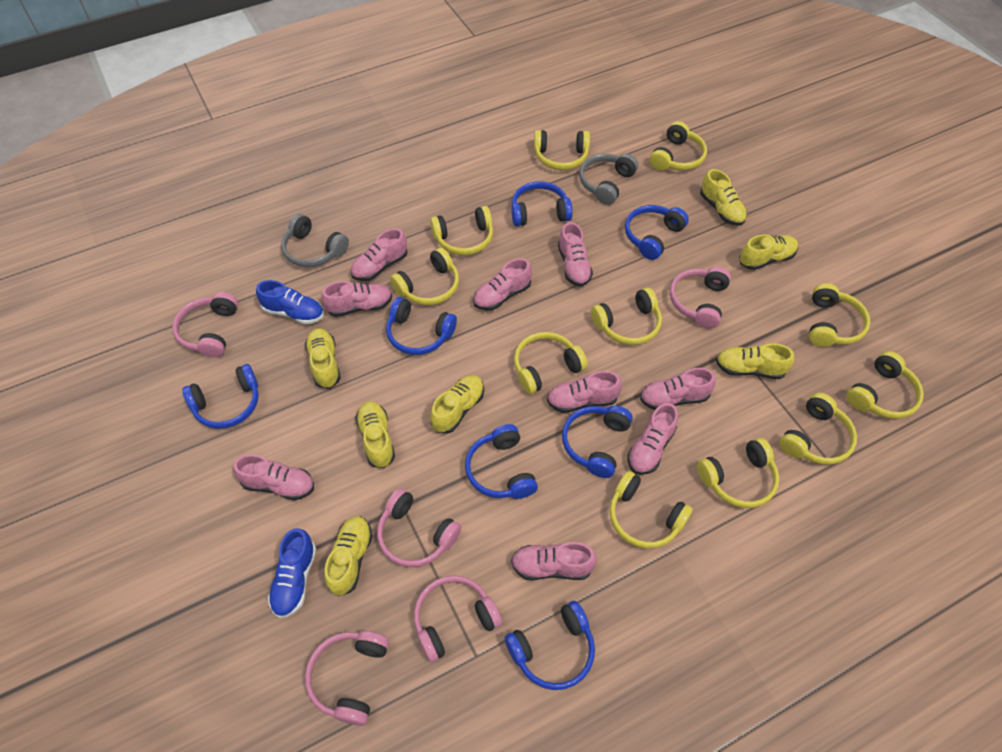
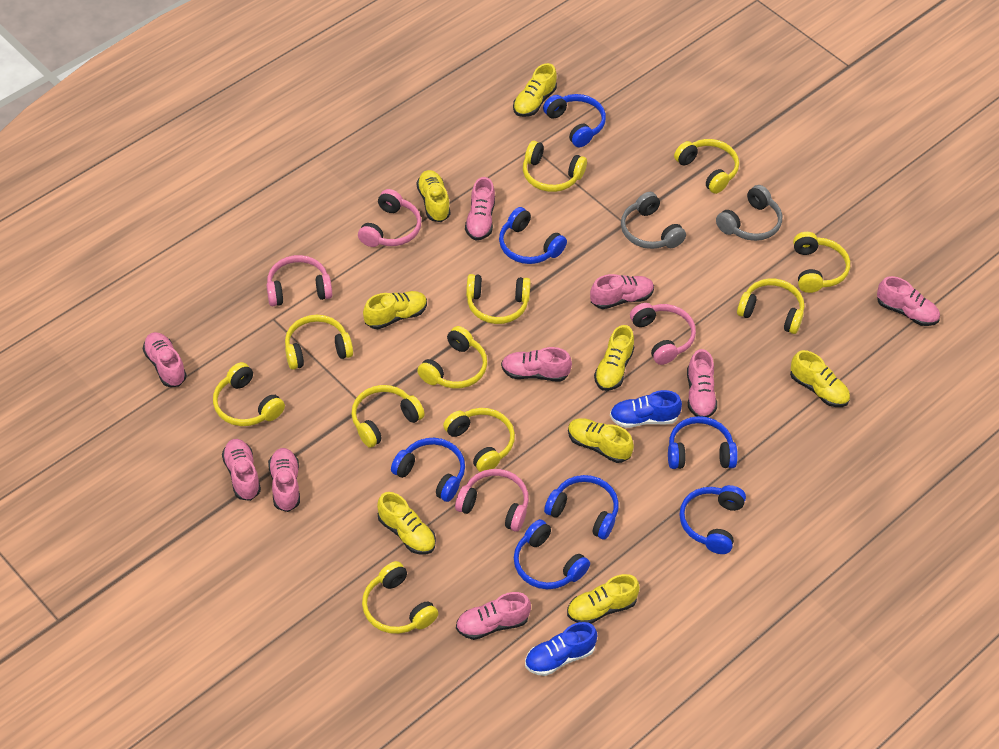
pink headphones: 5 -> 4
yellow shoe: 7 -> 8

